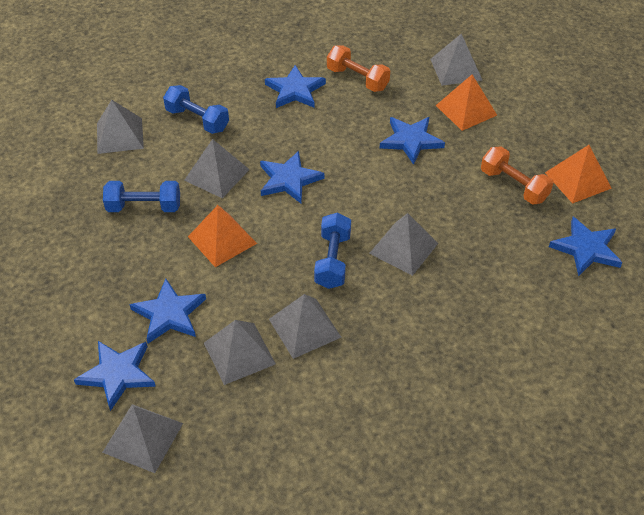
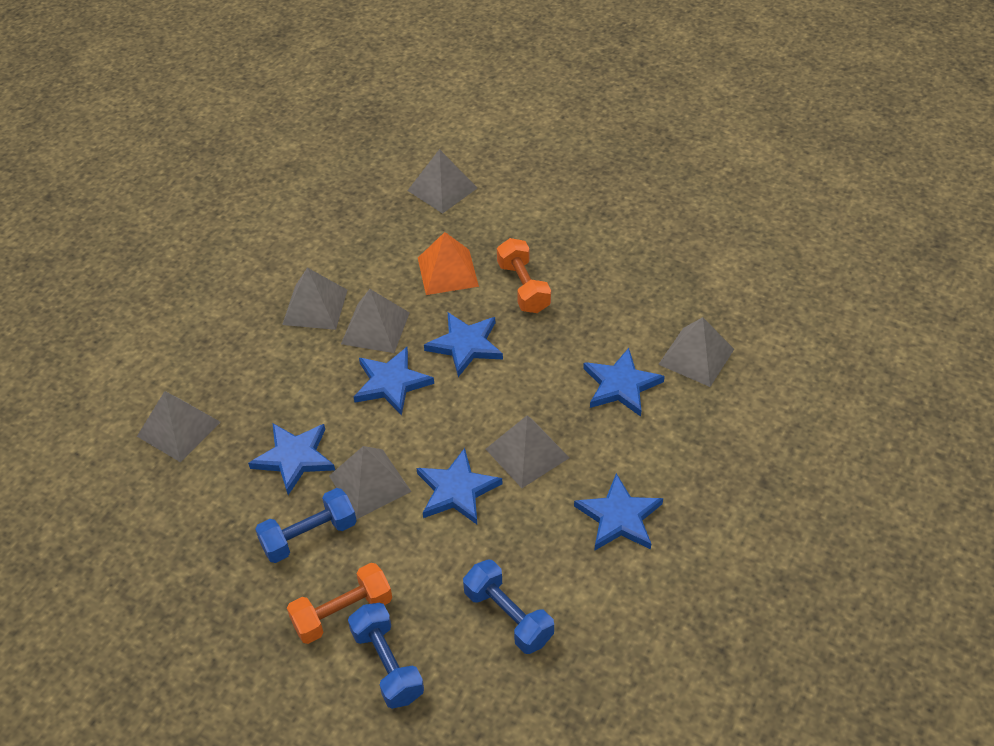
orange pyramid: 3 -> 1

